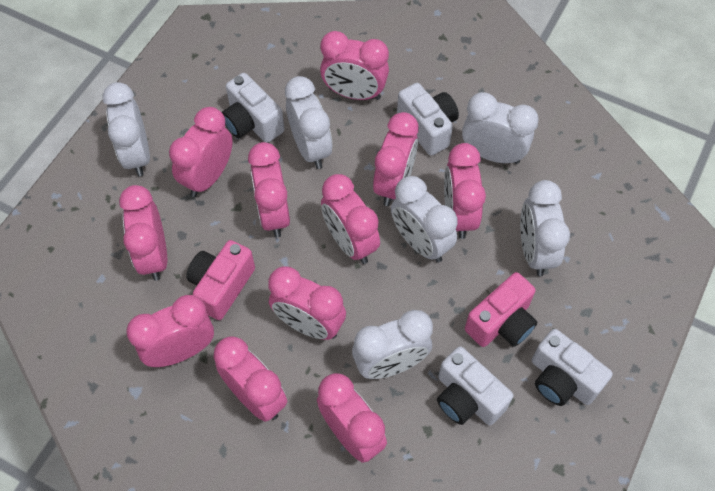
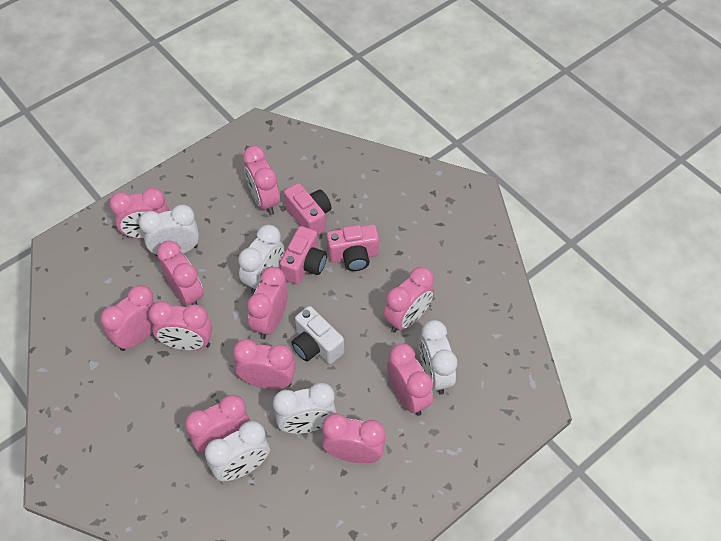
pink camera: 2 -> 3
white camera: 4 -> 1
white clock: 6 -> 5

